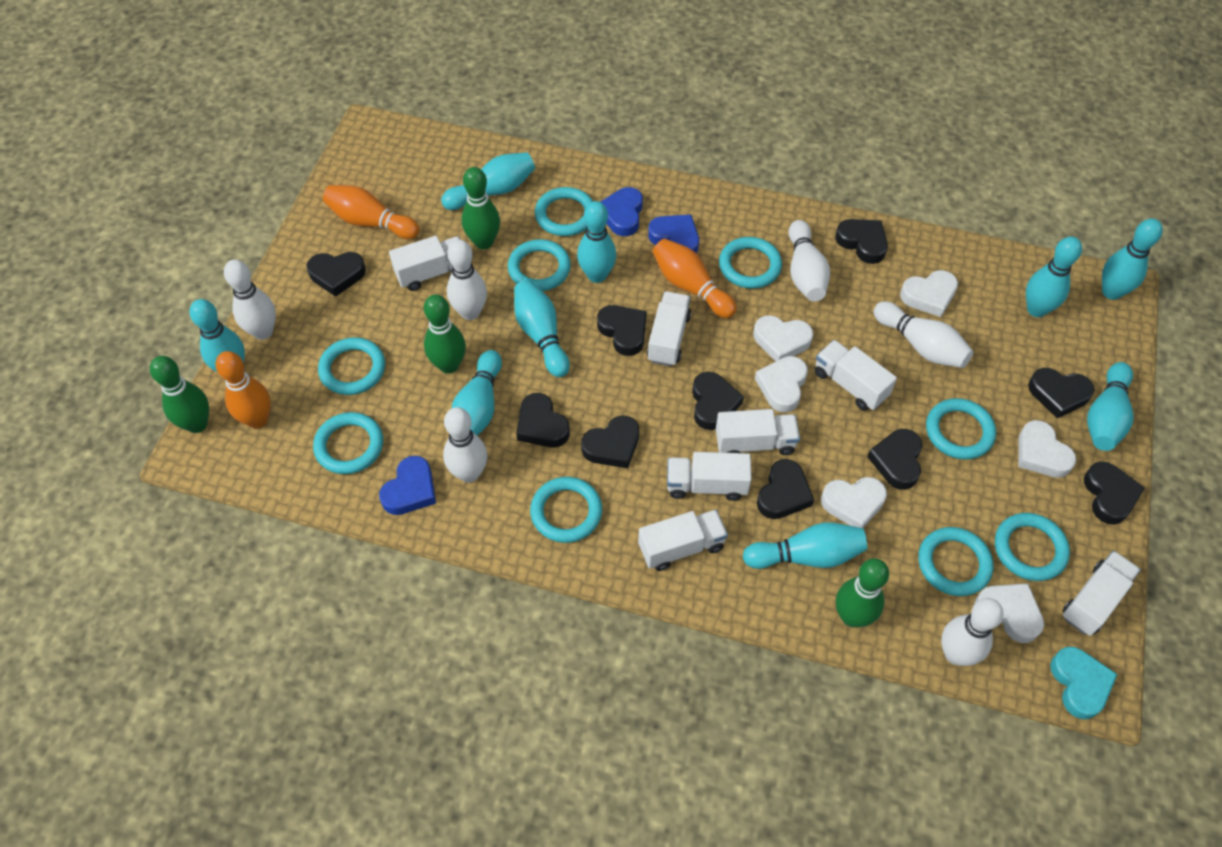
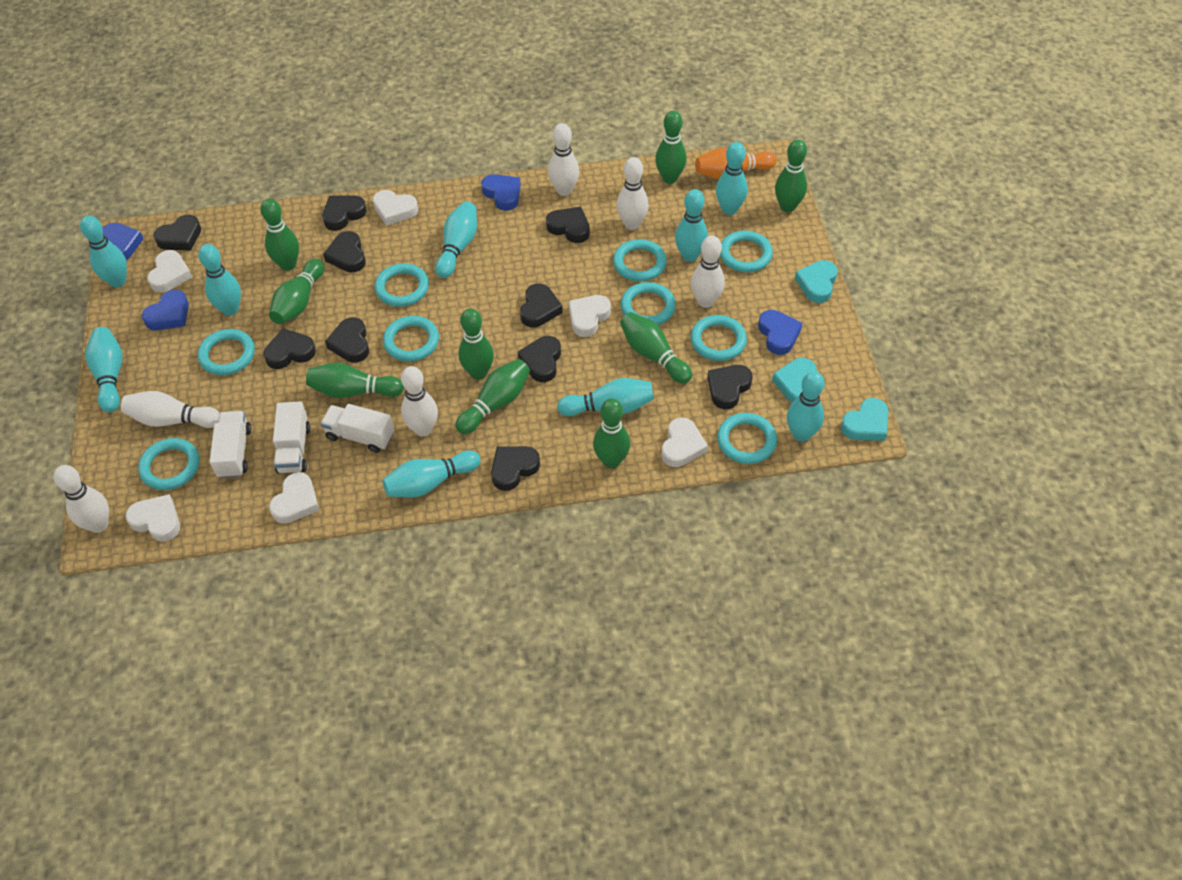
blue heart: 3 -> 4
green bowling pin: 4 -> 9
orange bowling pin: 3 -> 1
turquoise heart: 1 -> 3
white truck: 7 -> 3

